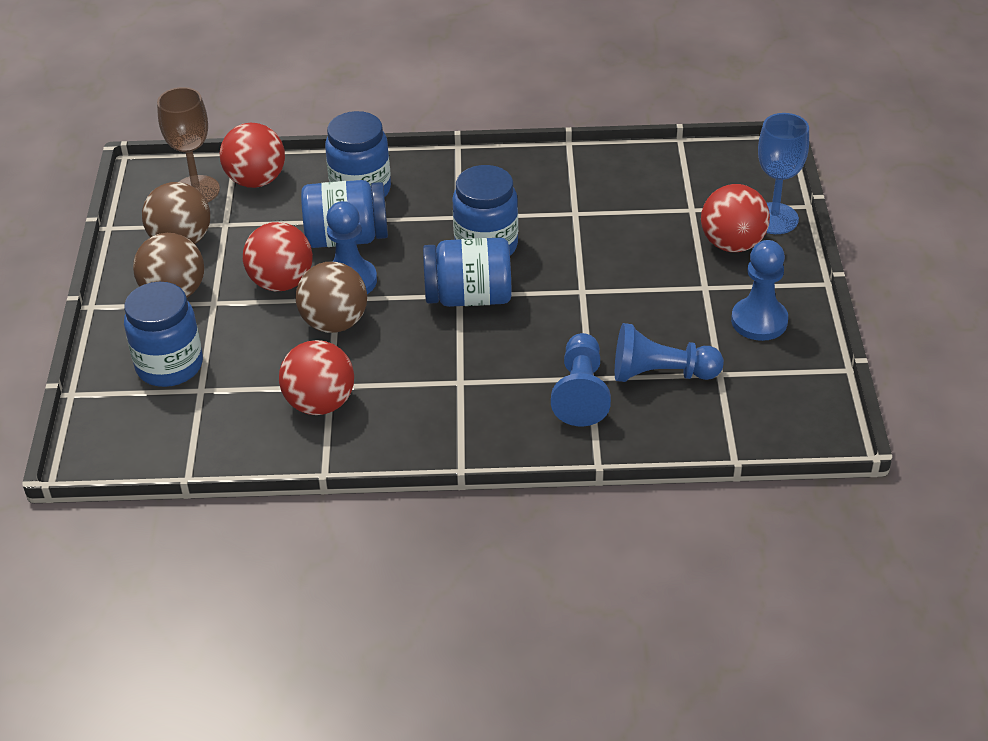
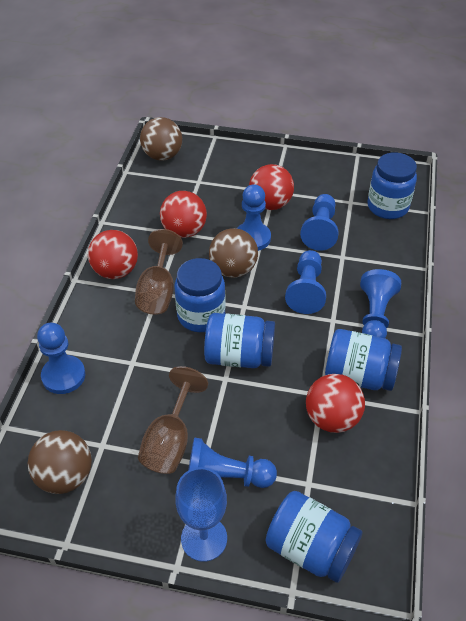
blue pawn: 4 -> 6
brown goblet: 1 -> 2

